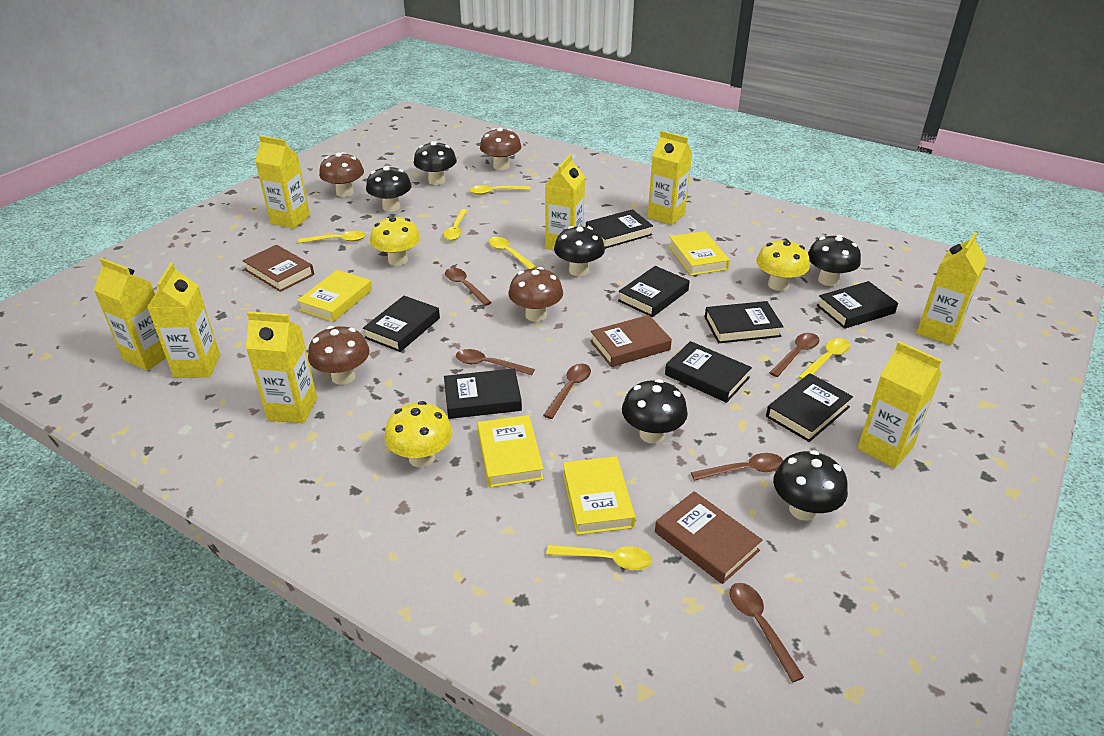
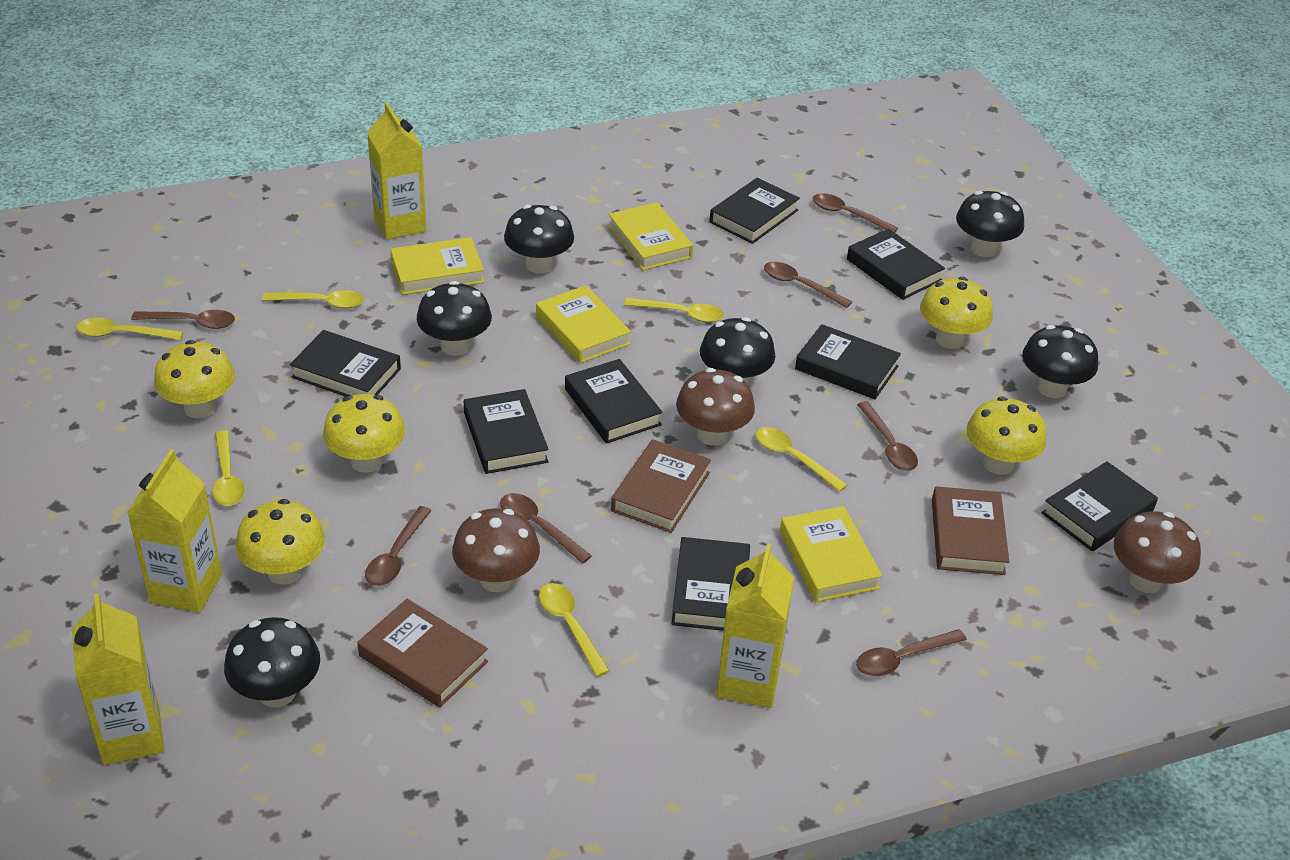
brown mushroom: 4 -> 3
brown spoon: 6 -> 7
yellow carton: 8 -> 4
yellow mushroom: 3 -> 5

